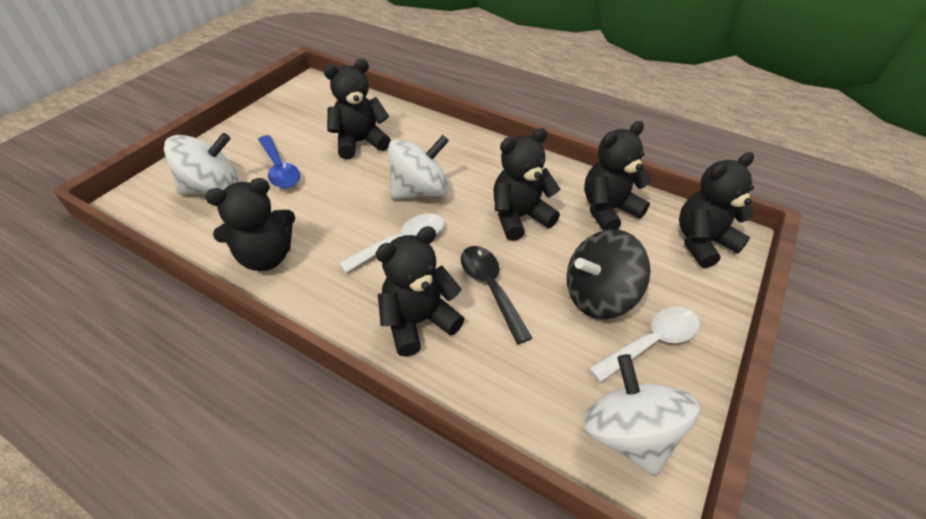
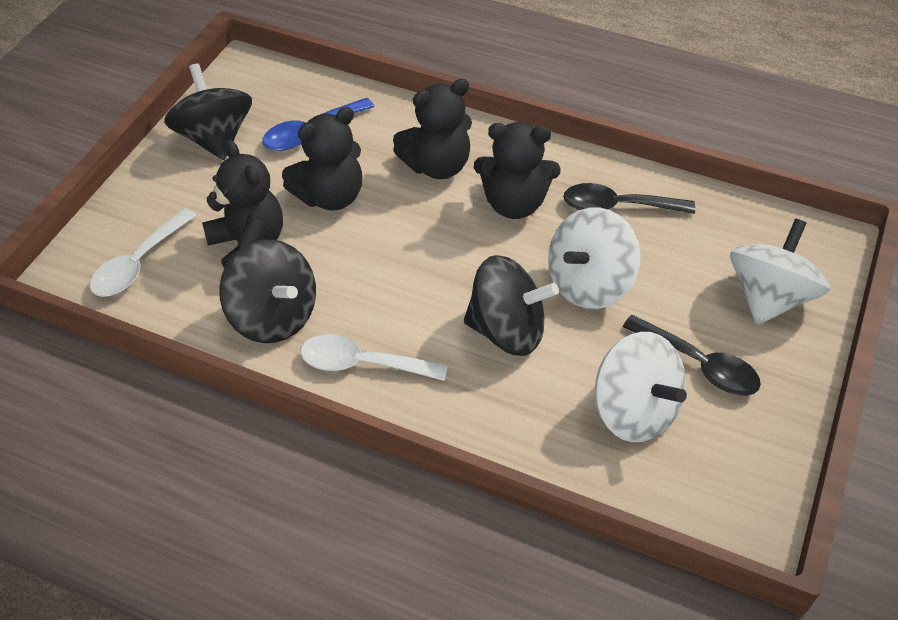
black spinning top: 1 -> 3
black spoon: 1 -> 2
black teddy bear: 6 -> 4

